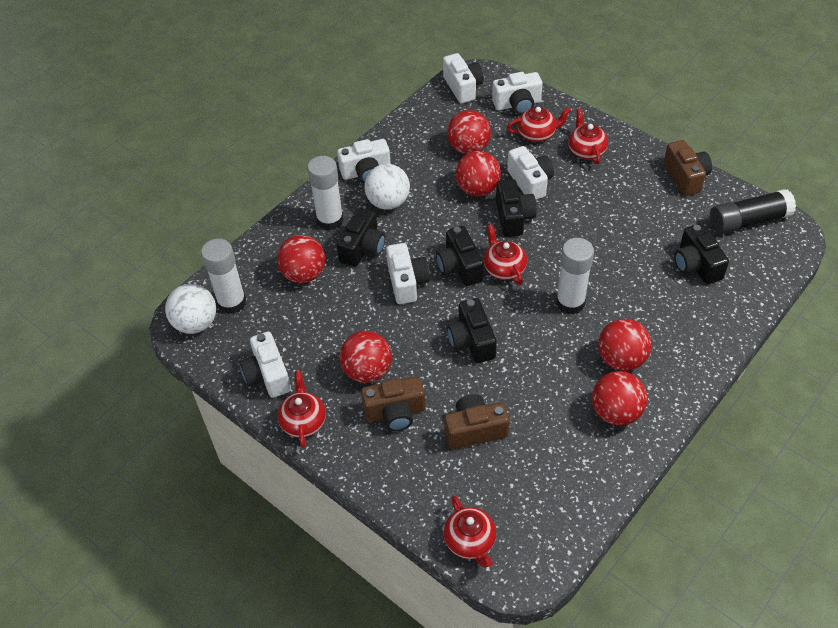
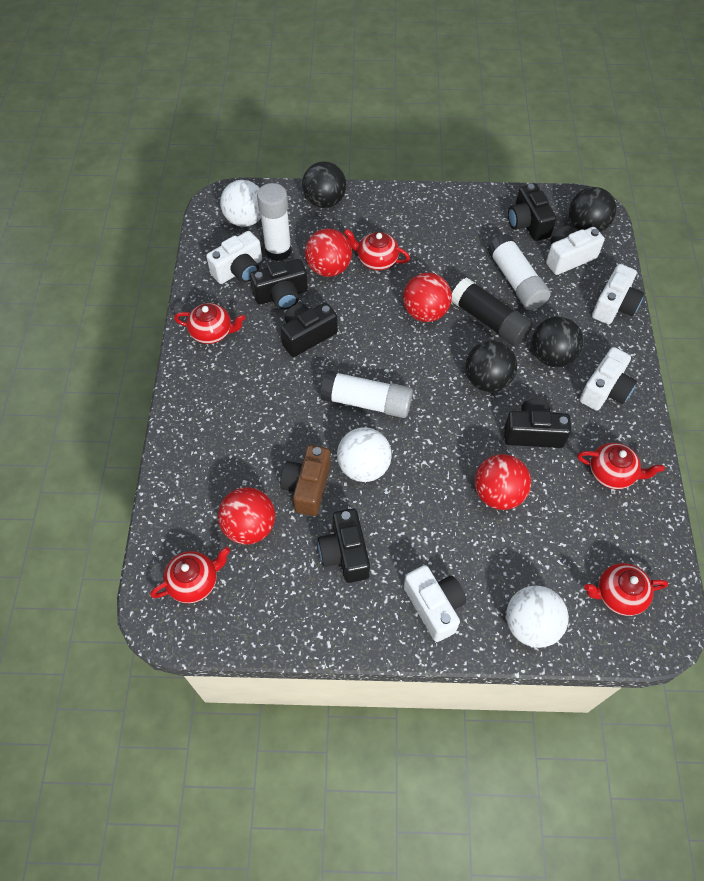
black ball: 0 -> 4
brown camera: 3 -> 1
red ball: 6 -> 4
white ball: 2 -> 3
white camera: 6 -> 5

